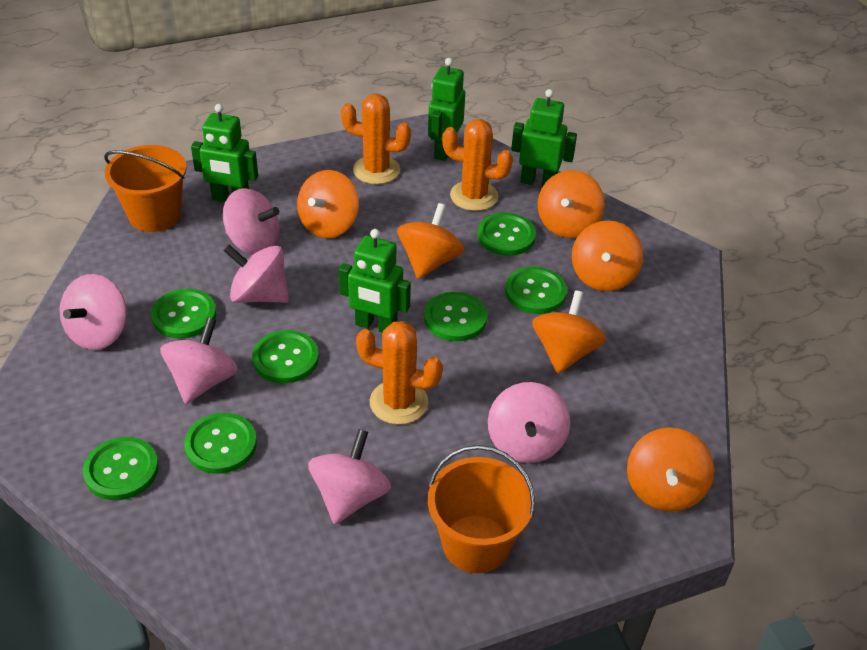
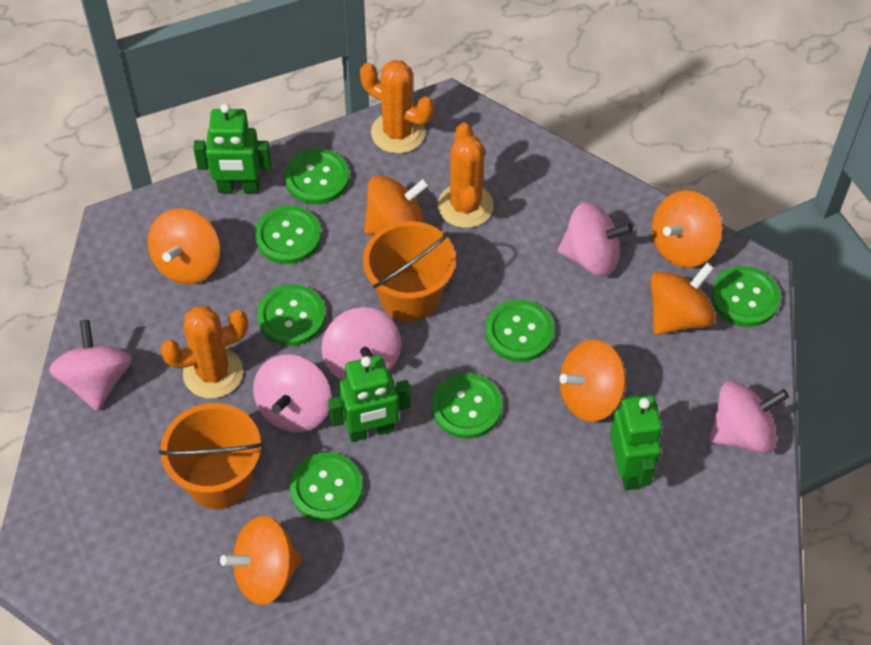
green robot: 4 -> 3
pink spinning top: 6 -> 5

